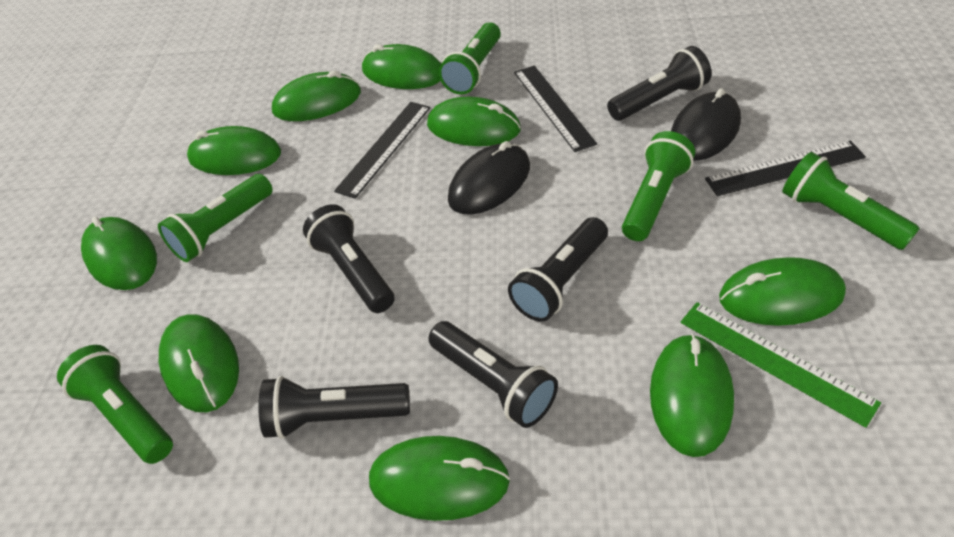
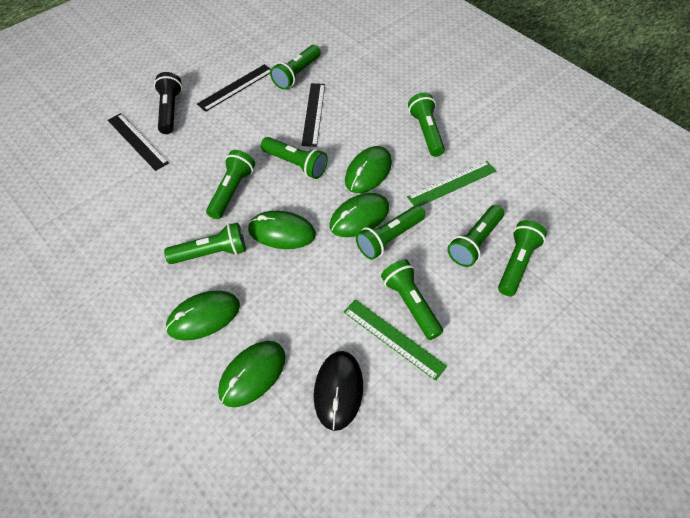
black flashlight: 5 -> 1
black mouse: 2 -> 1
green flashlight: 5 -> 9
green mouse: 9 -> 5
green ruler: 1 -> 2

